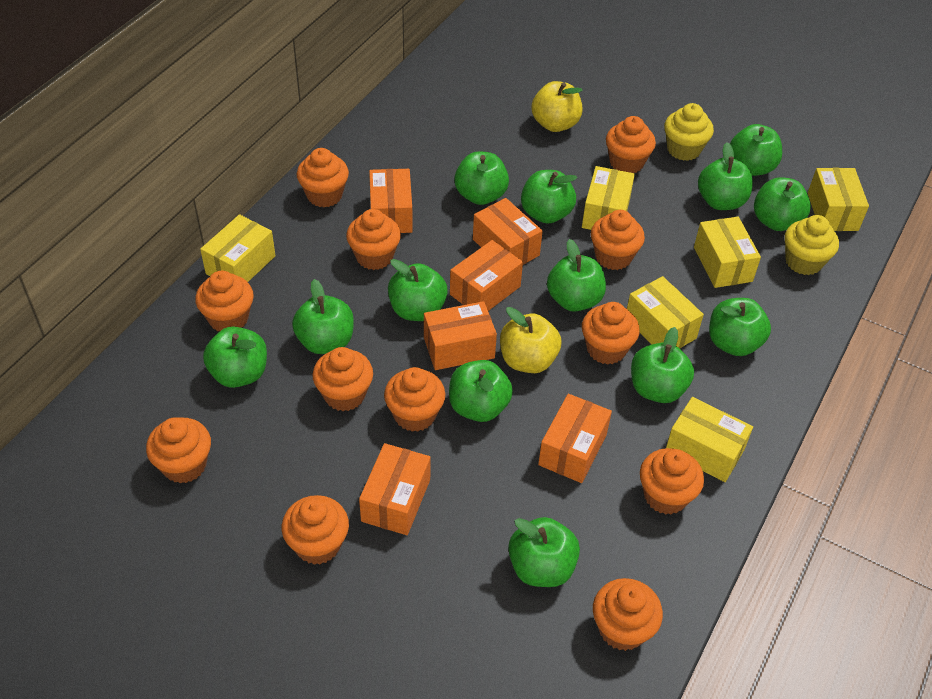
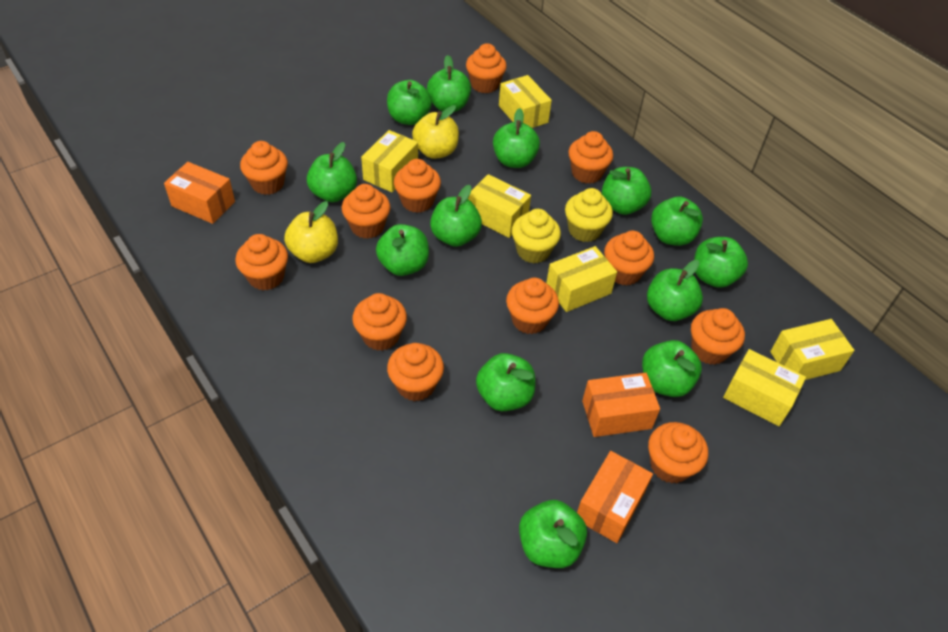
orange box: 6 -> 3

